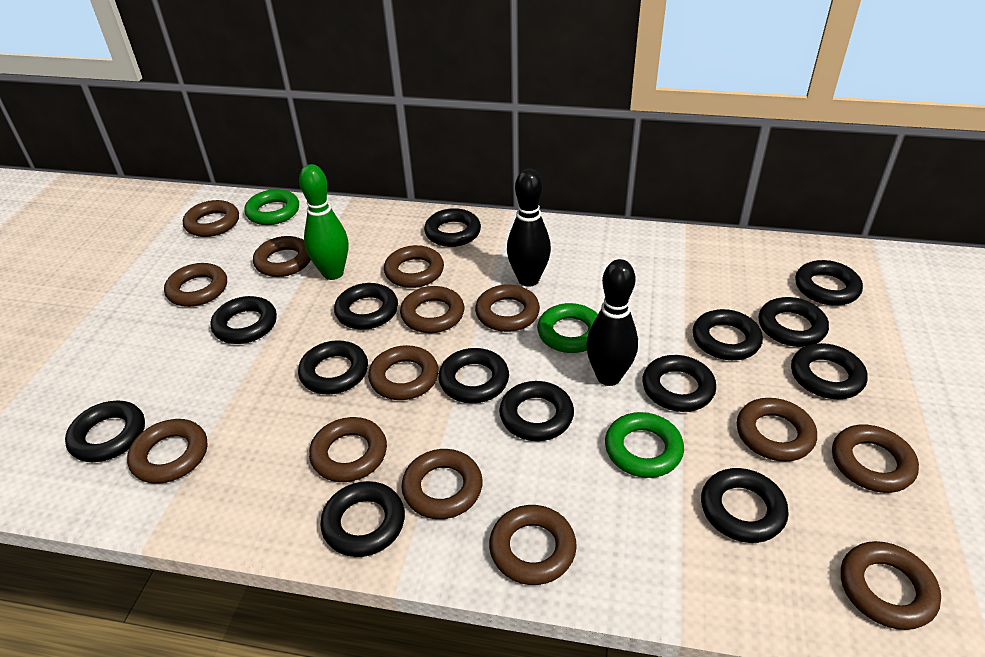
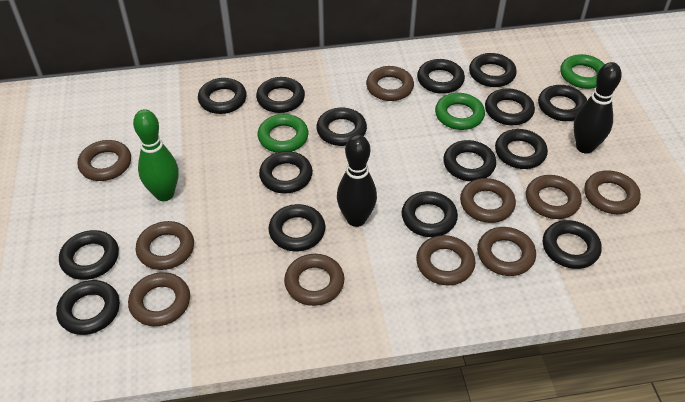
black ring: 14 -> 15
brown ring: 14 -> 10

